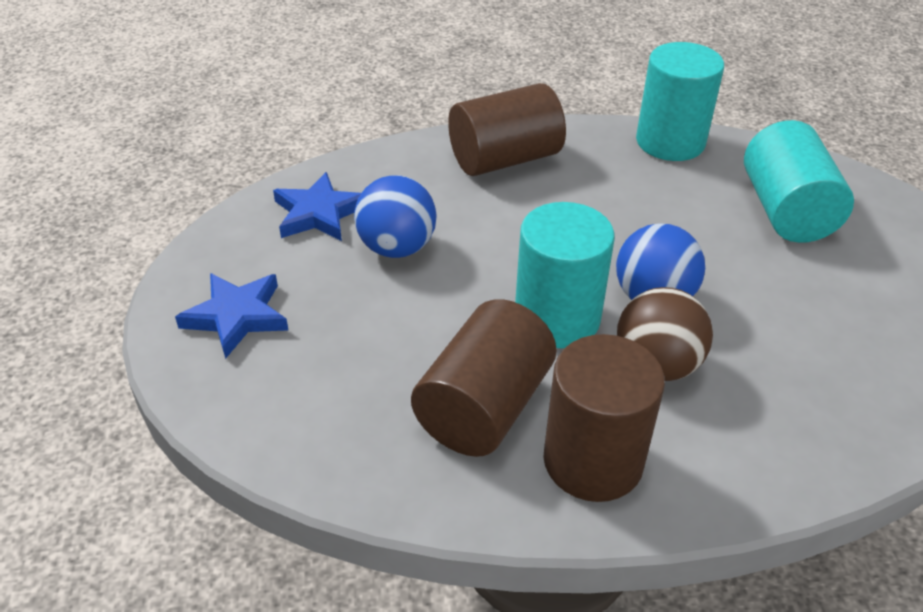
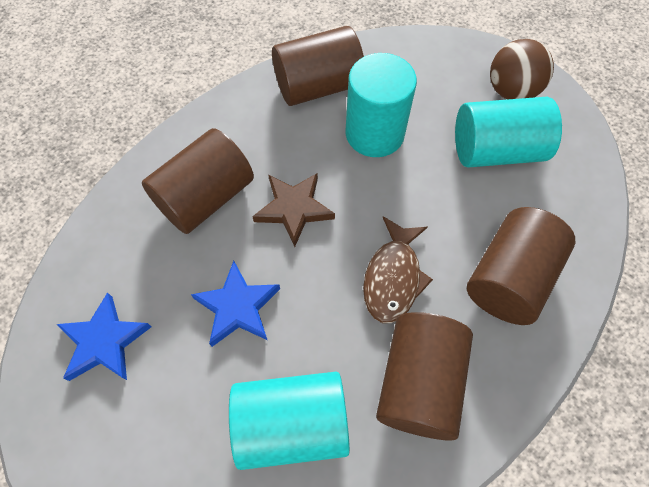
blue ball: 2 -> 0
brown cylinder: 3 -> 4
brown fish: 0 -> 1
brown star: 0 -> 1

